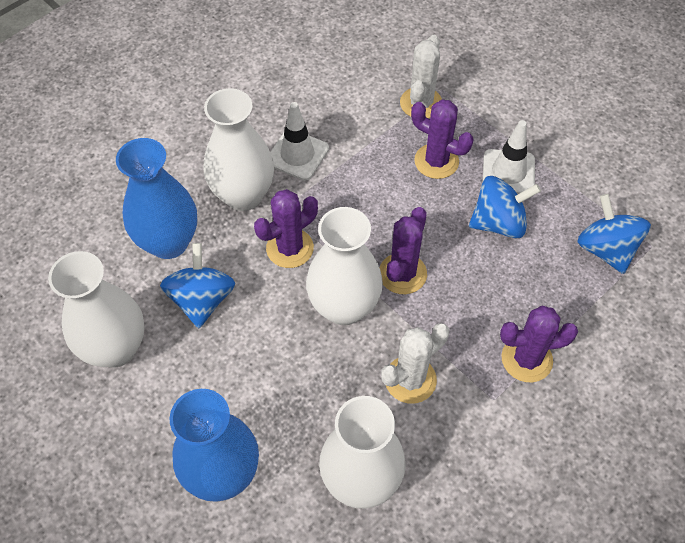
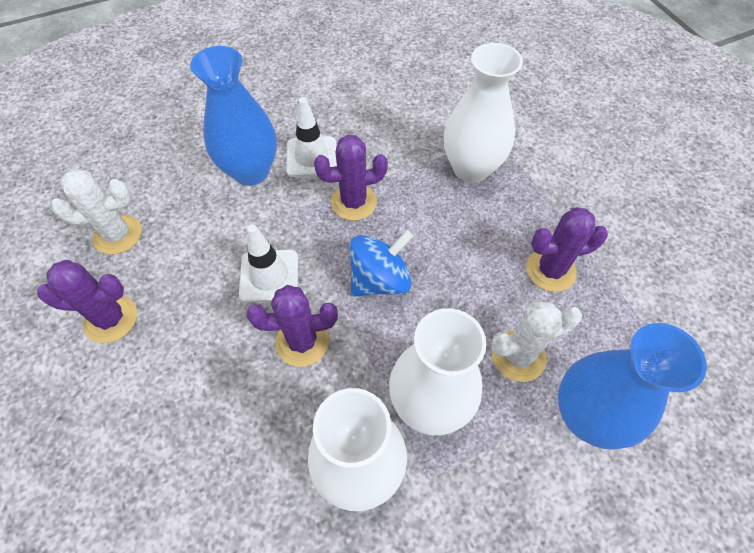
blue spinning top: 3 -> 1
white vase: 4 -> 3

